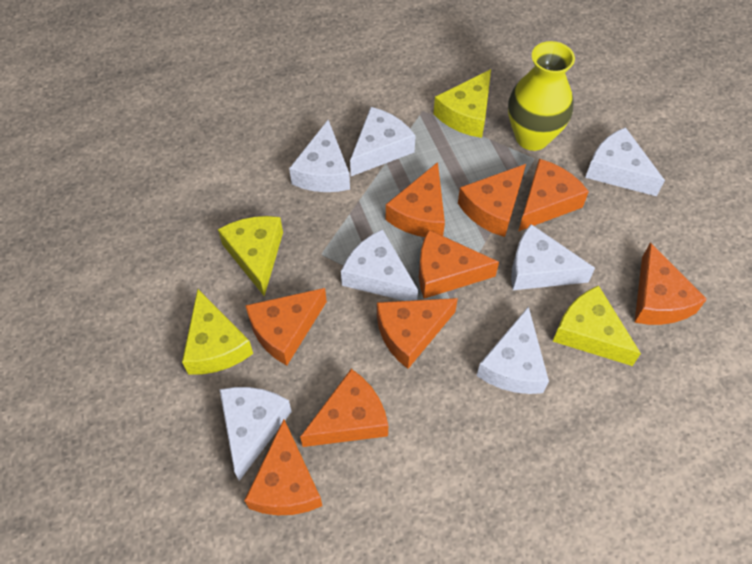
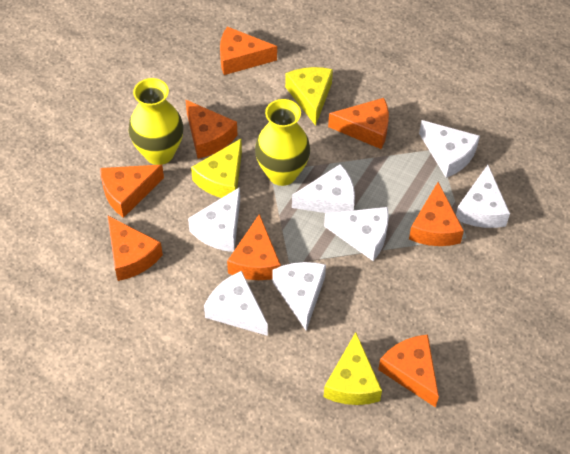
orange cheese: 9 -> 8
yellow cheese: 4 -> 3
yellow vase: 1 -> 2

